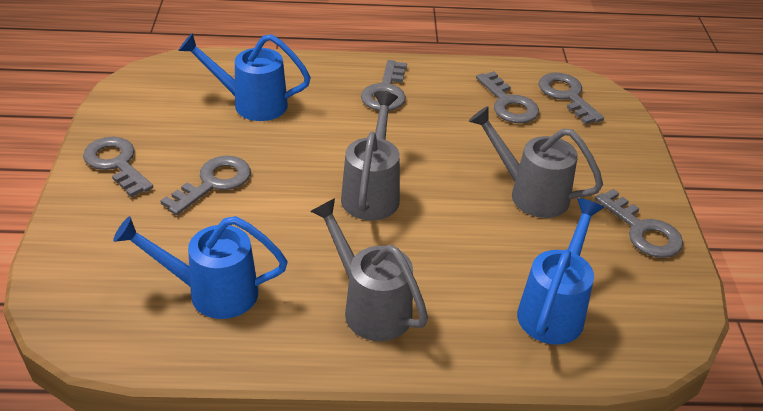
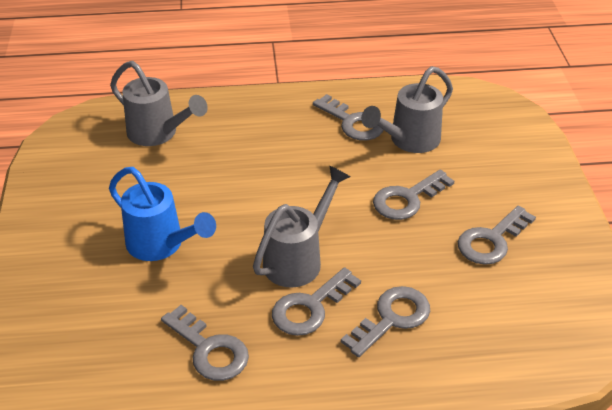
blue watering can: 3 -> 1

